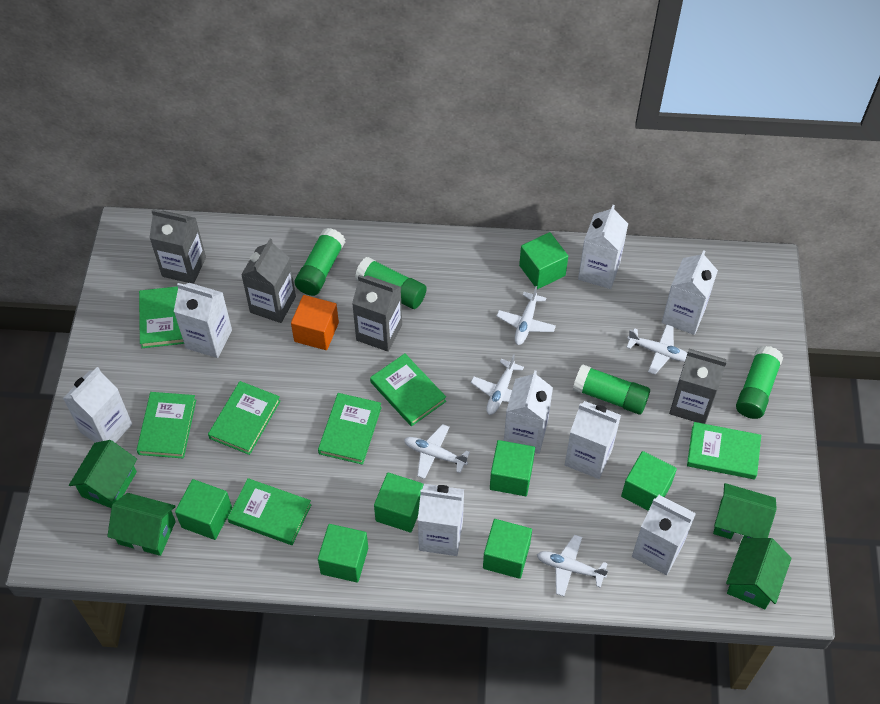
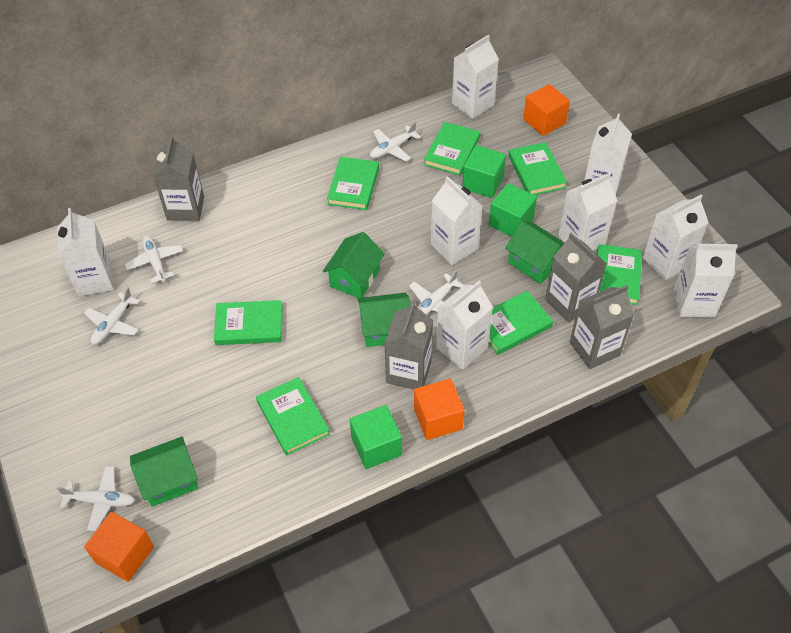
green cube: 7 -> 3
green glue stick: 4 -> 0
orange cube: 1 -> 3

